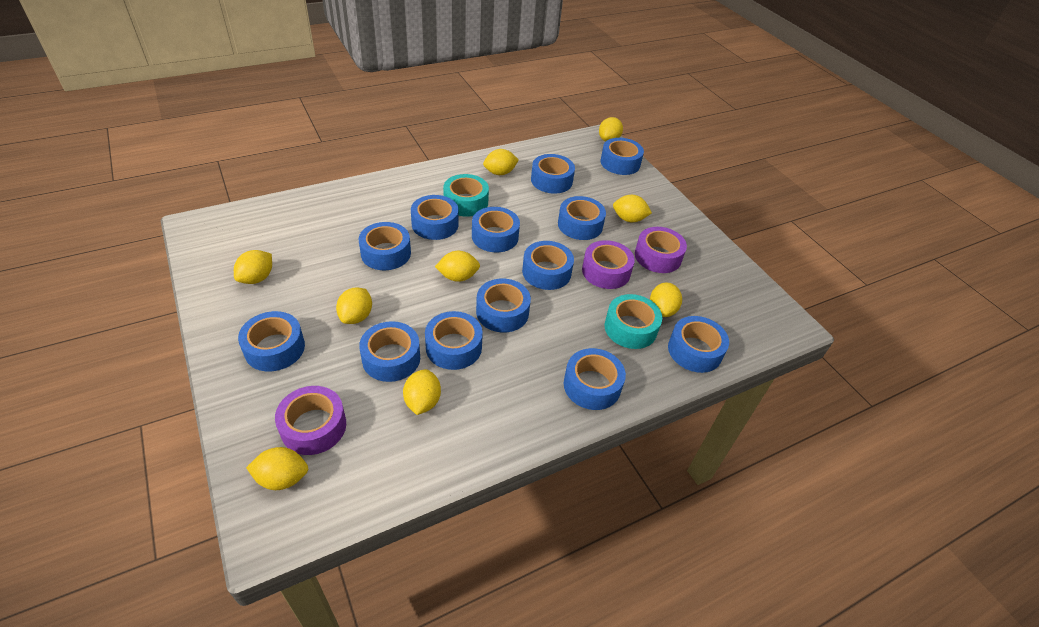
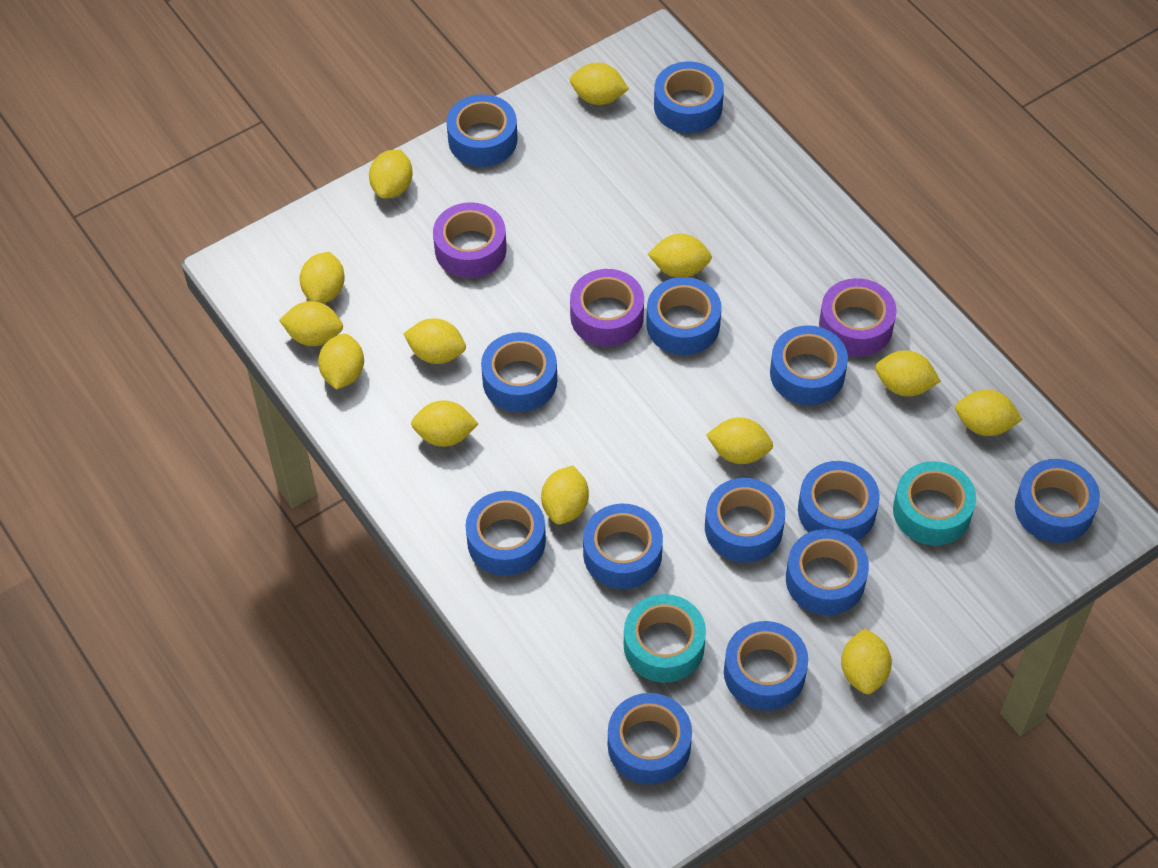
yellow lemon: 9 -> 13

